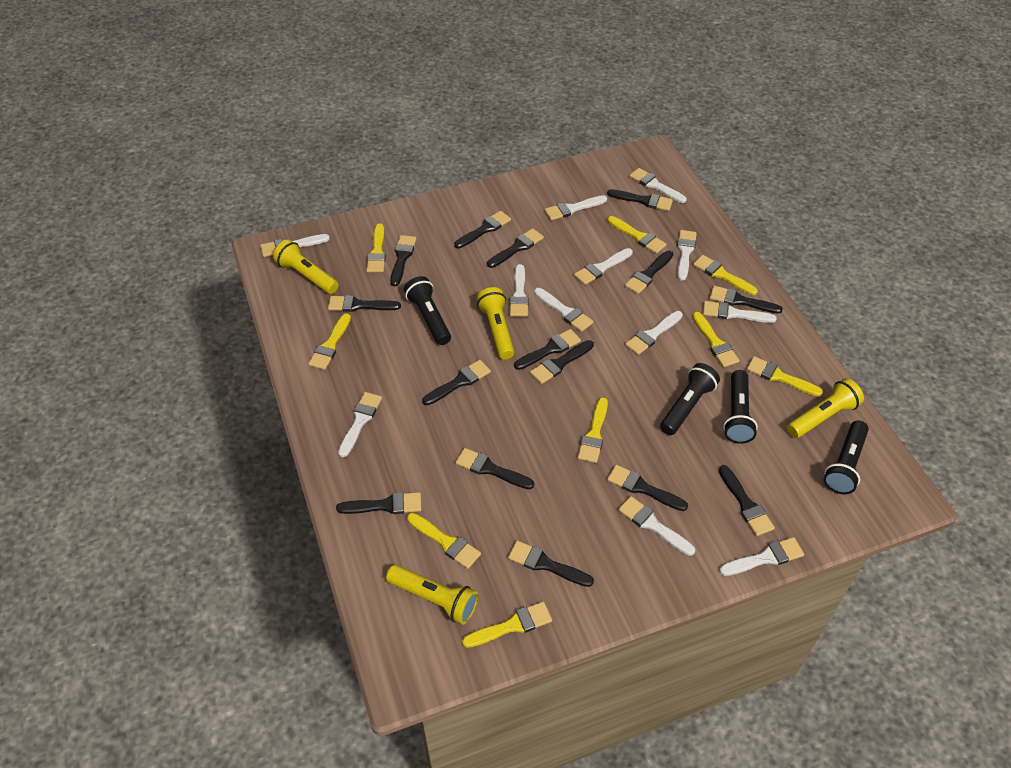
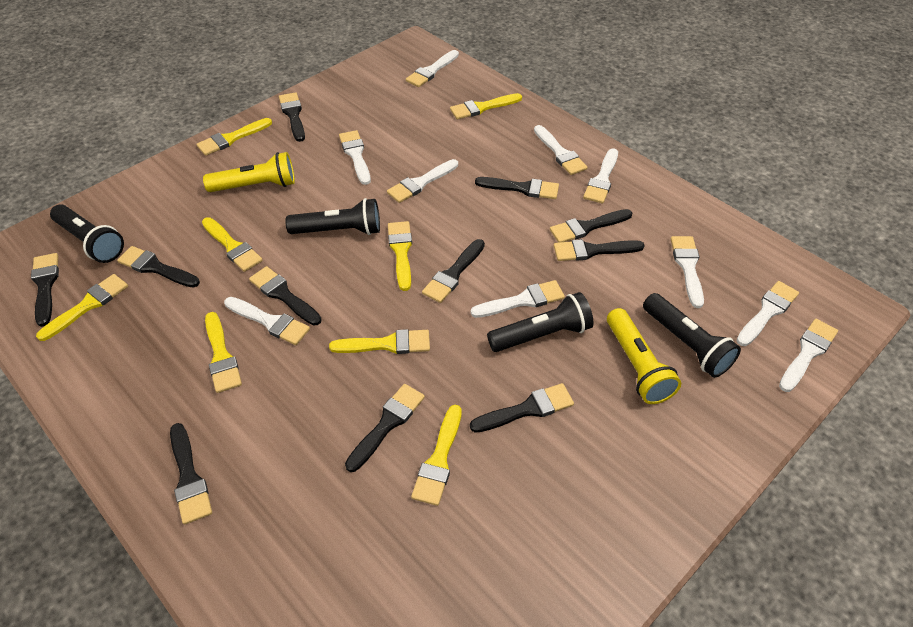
black brush: 15 -> 11
white brush: 12 -> 10
yellow brush: 9 -> 8
yellow flashlight: 4 -> 2

